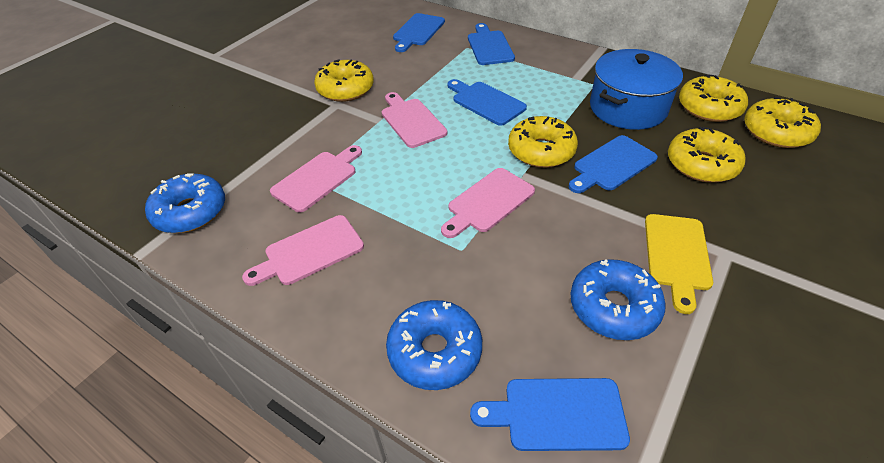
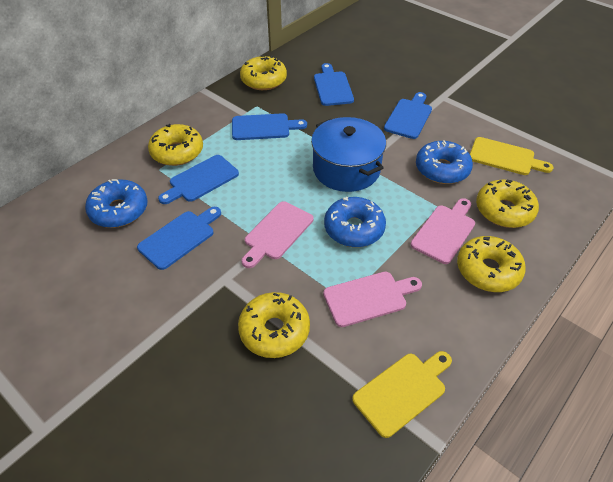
pink cutting board: 4 -> 3
yellow cutting board: 1 -> 2

